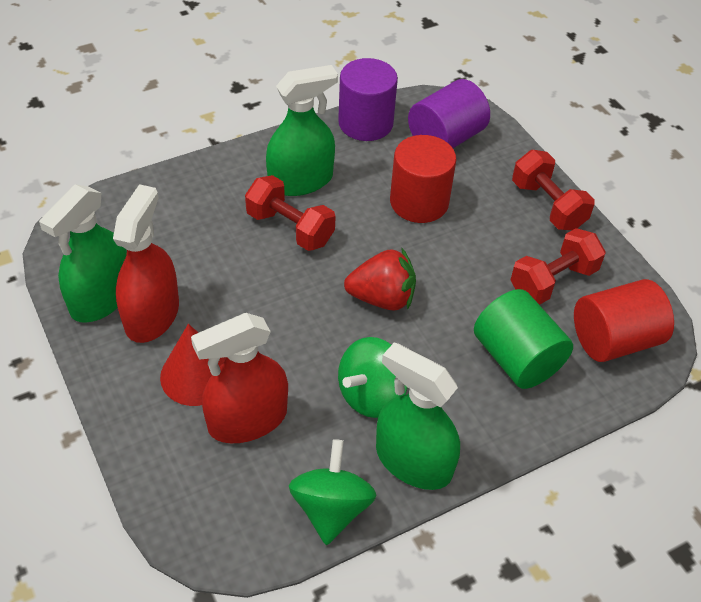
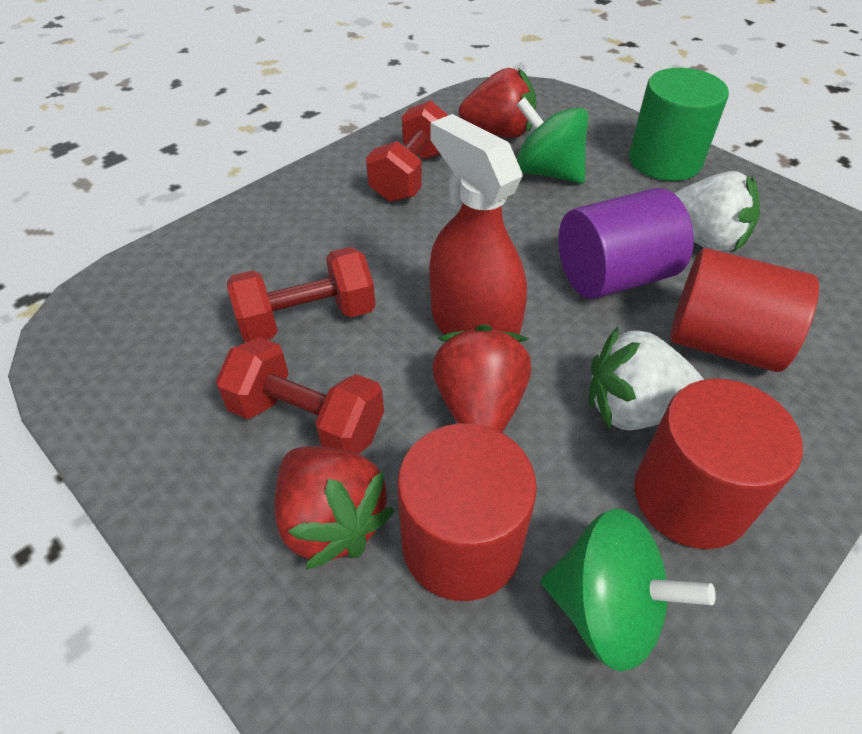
green spray bottle: 3 -> 0
purple cylinder: 2 -> 1
red cone: 1 -> 0
red cylinder: 2 -> 3
red spray bottle: 2 -> 1
red strawberry: 1 -> 3
white strawberry: 0 -> 2

